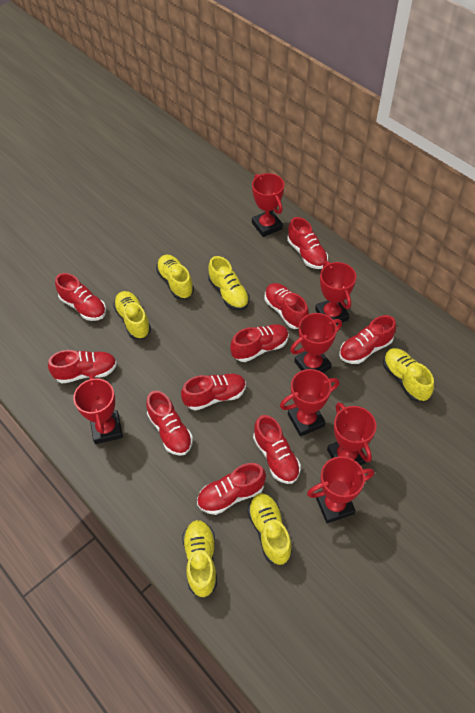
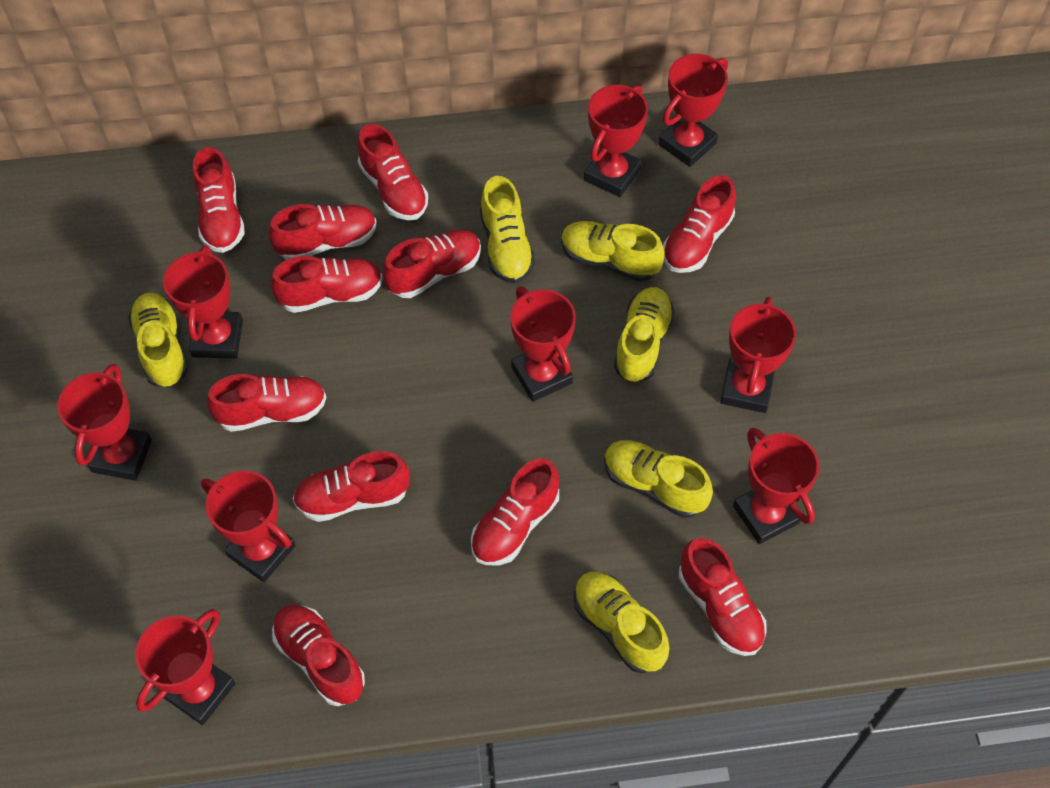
red shoe: 10 -> 11
red trophy: 7 -> 9

